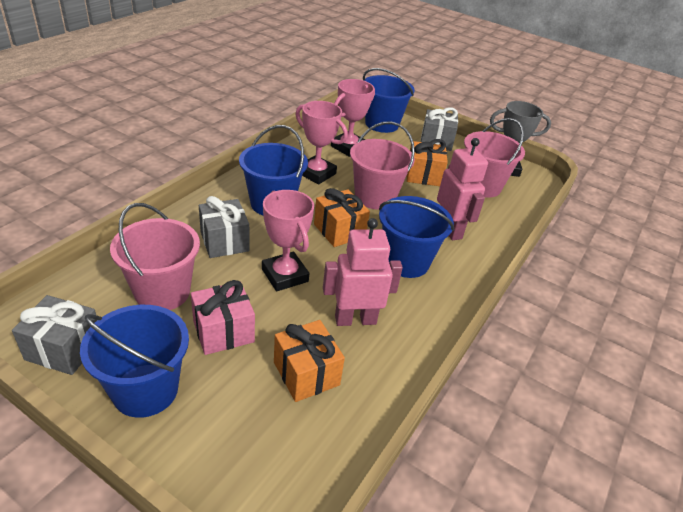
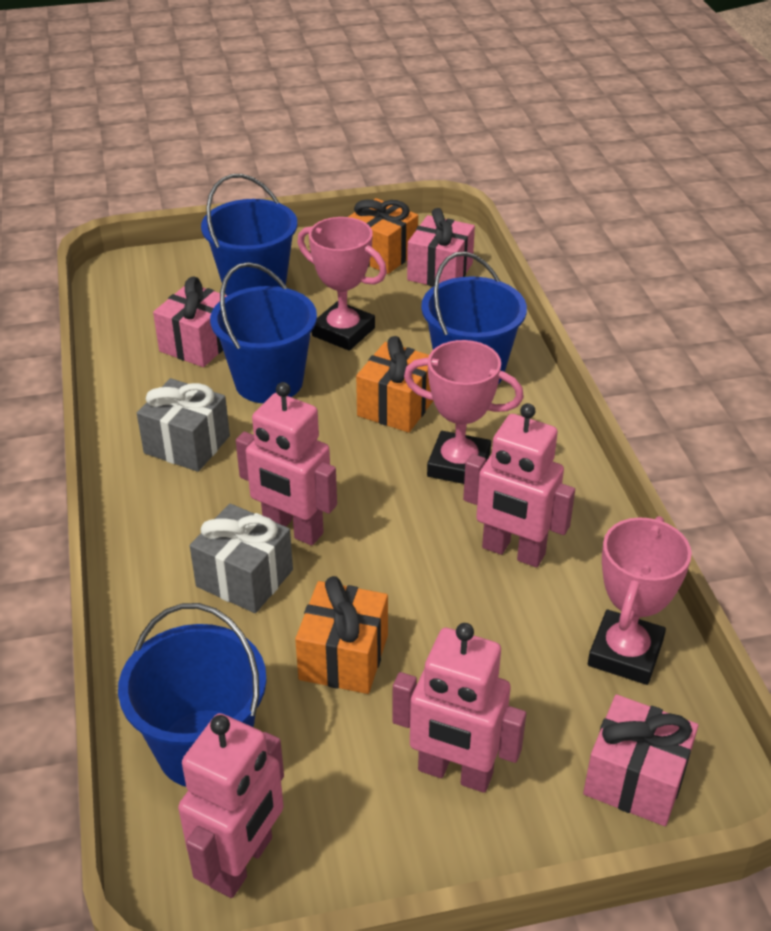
grey gift: 3 -> 2
grey trophy: 1 -> 0
pink bucket: 3 -> 0
pink gift: 1 -> 3
pink robot: 2 -> 4

